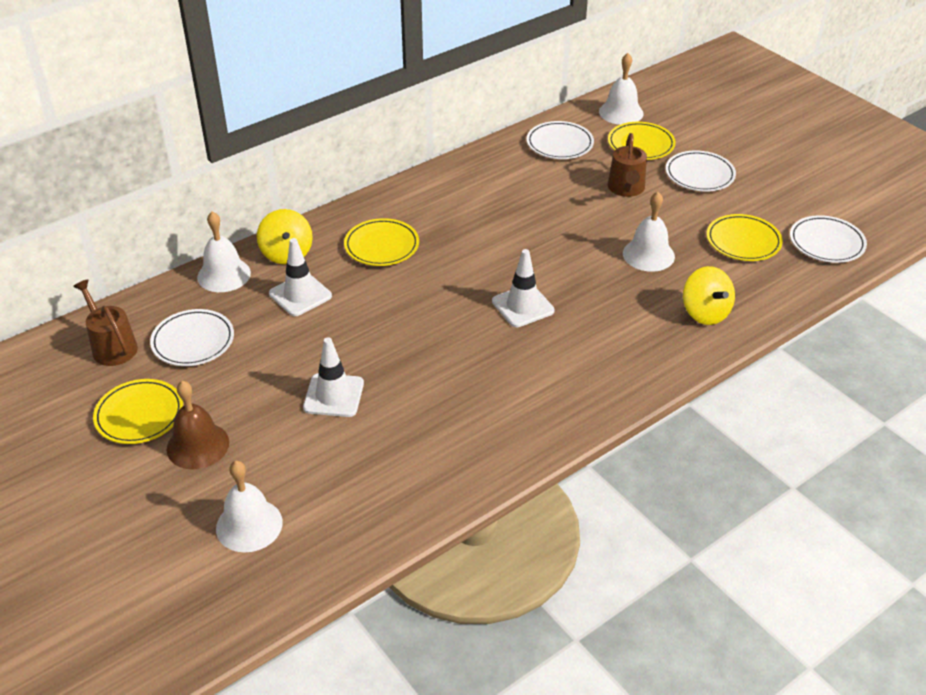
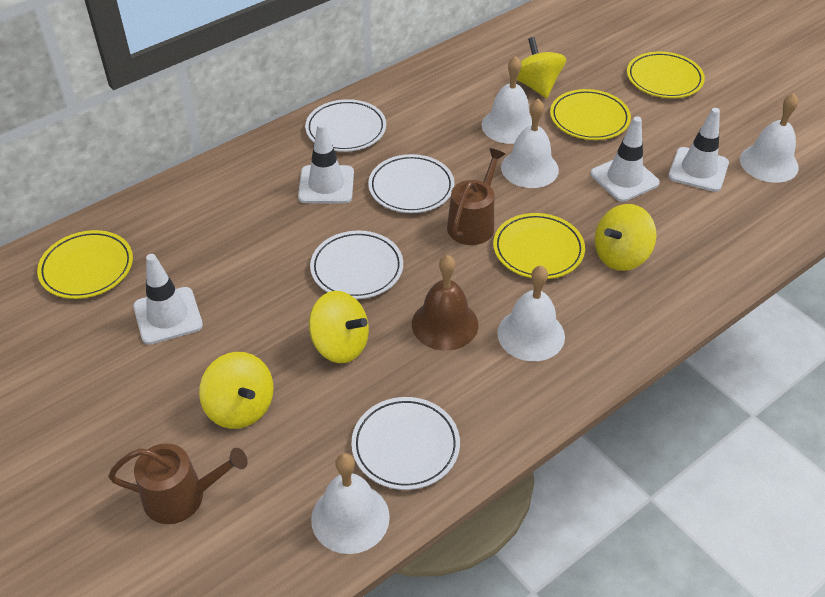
white bell: 4 -> 5
white traffic cone: 3 -> 4
yellow spinning top: 2 -> 4

